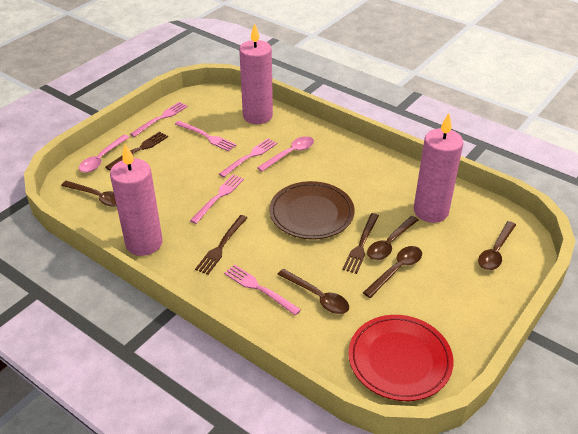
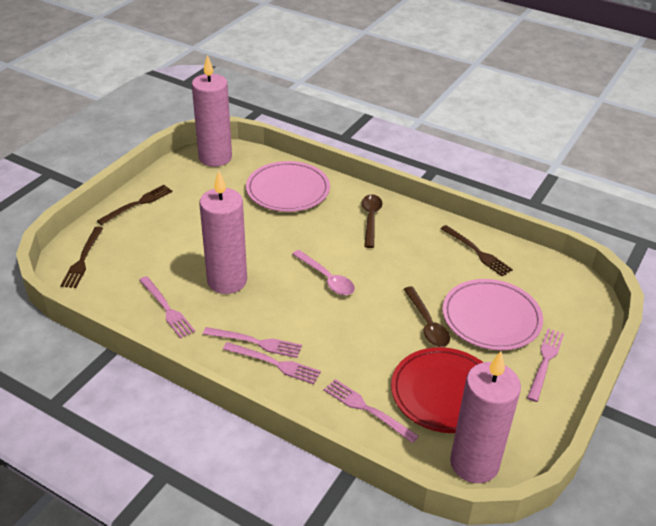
brown plate: 1 -> 0
brown spoon: 5 -> 2
pink plate: 0 -> 2
pink spoon: 2 -> 1

